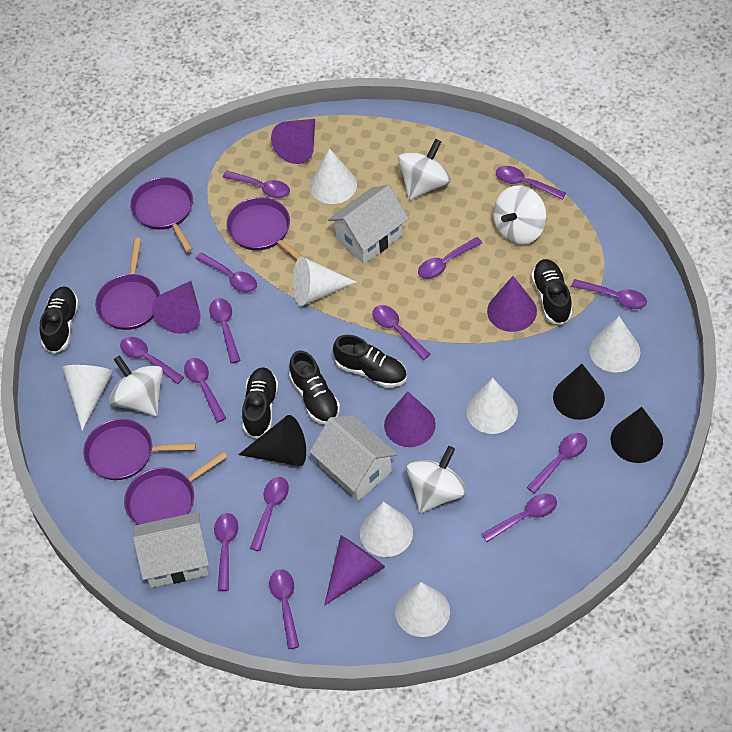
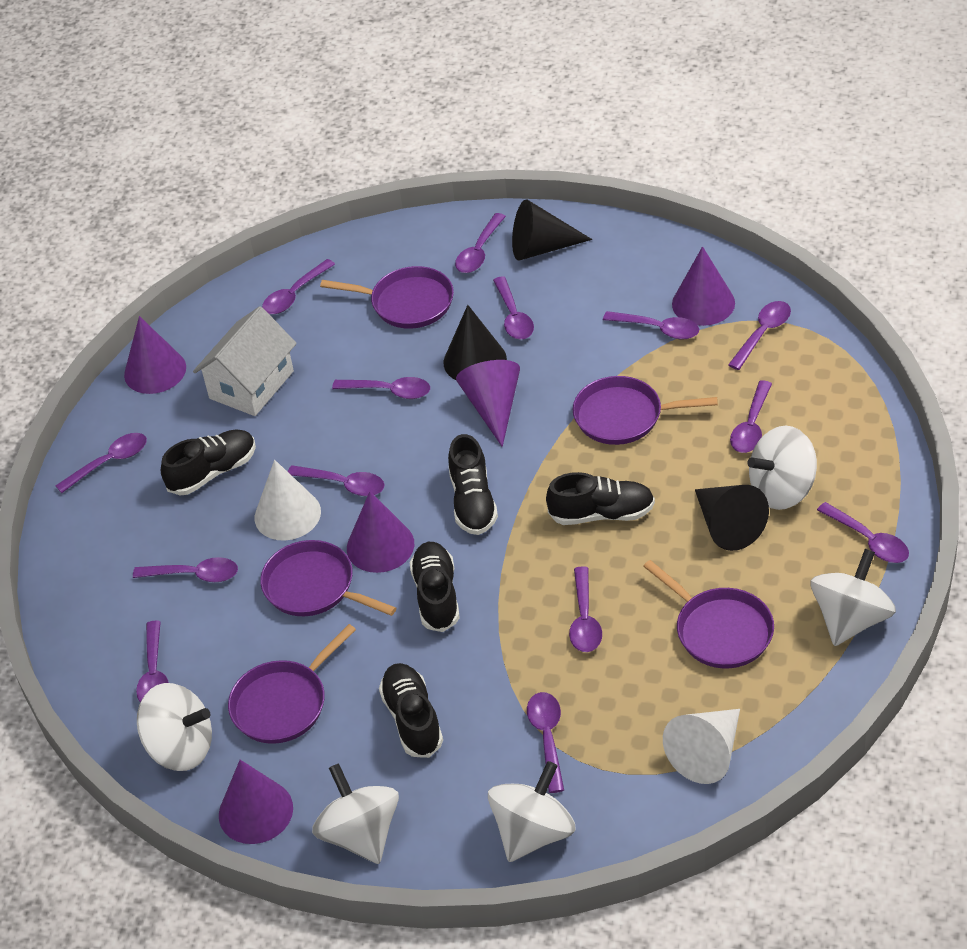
white cone: 7 -> 2
white house: 3 -> 1
white spinning top: 4 -> 5

